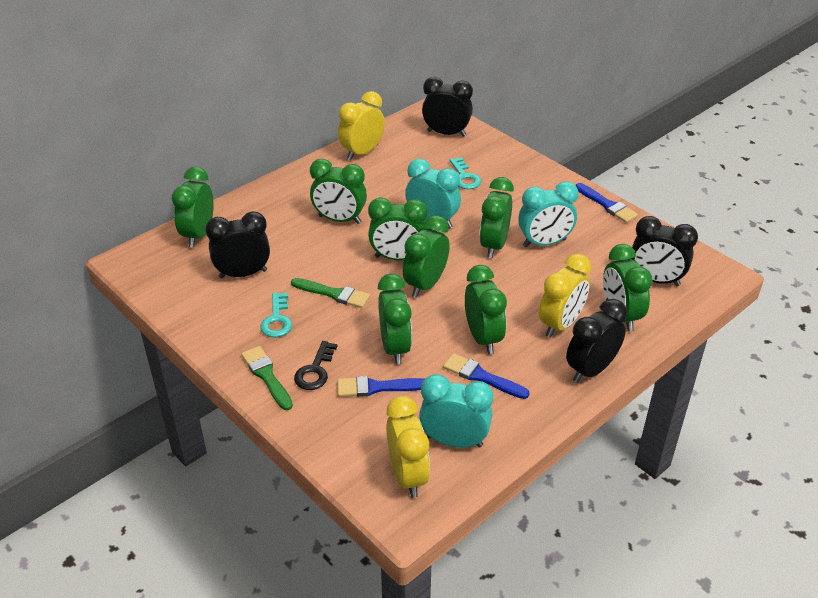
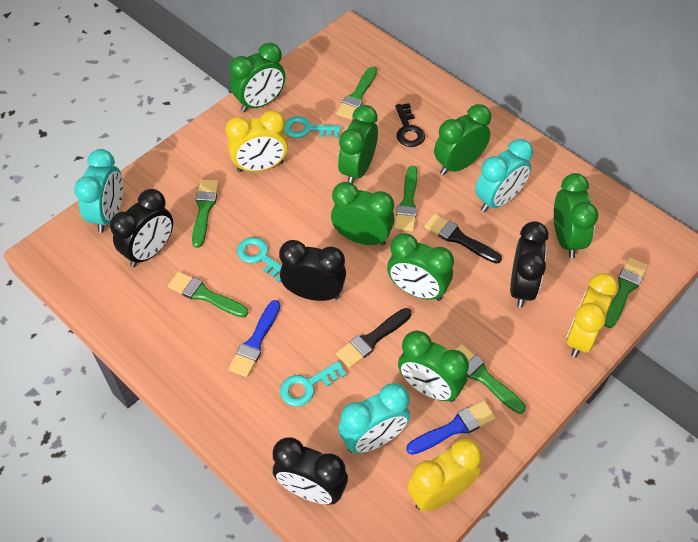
black brush: 0 -> 2
blue brush: 3 -> 2
green brush: 2 -> 6
green clock: 8 -> 7
turquoise key: 2 -> 3

